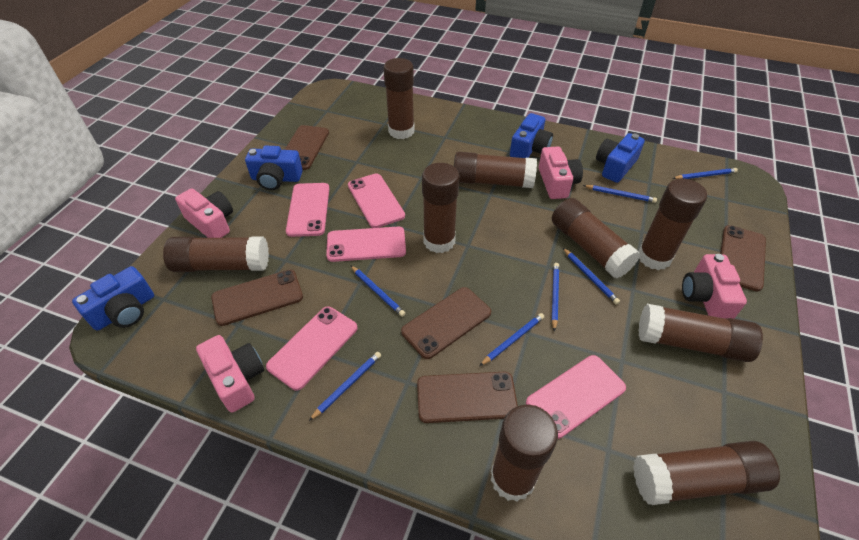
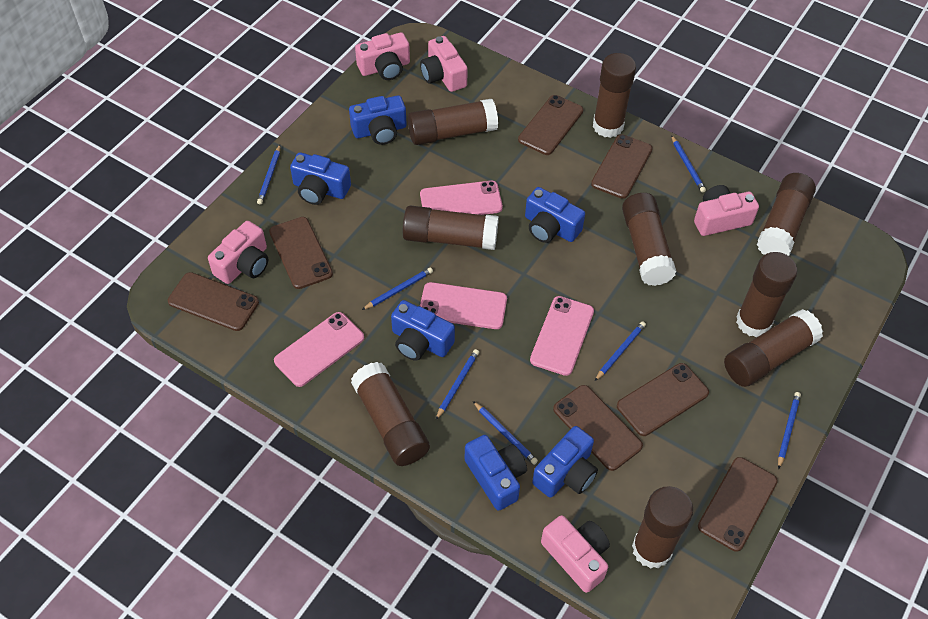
blue camera: 4 -> 6
brown phone: 5 -> 7
pink camera: 4 -> 5
pink phone: 5 -> 4

